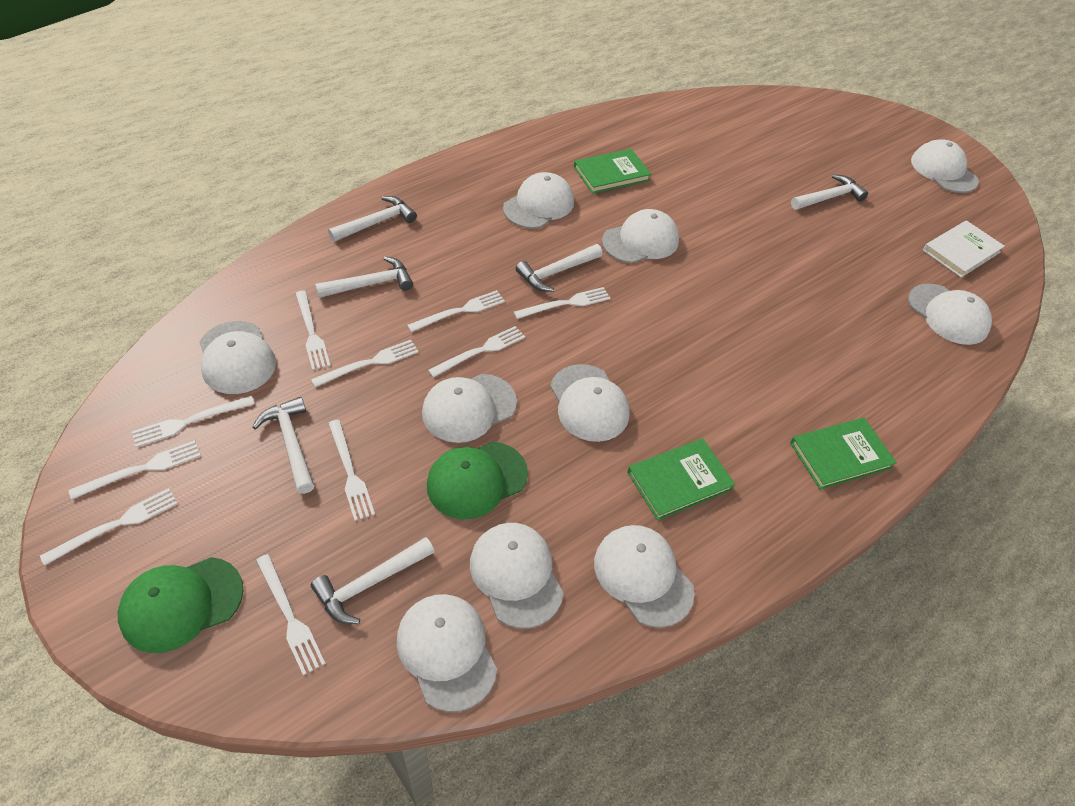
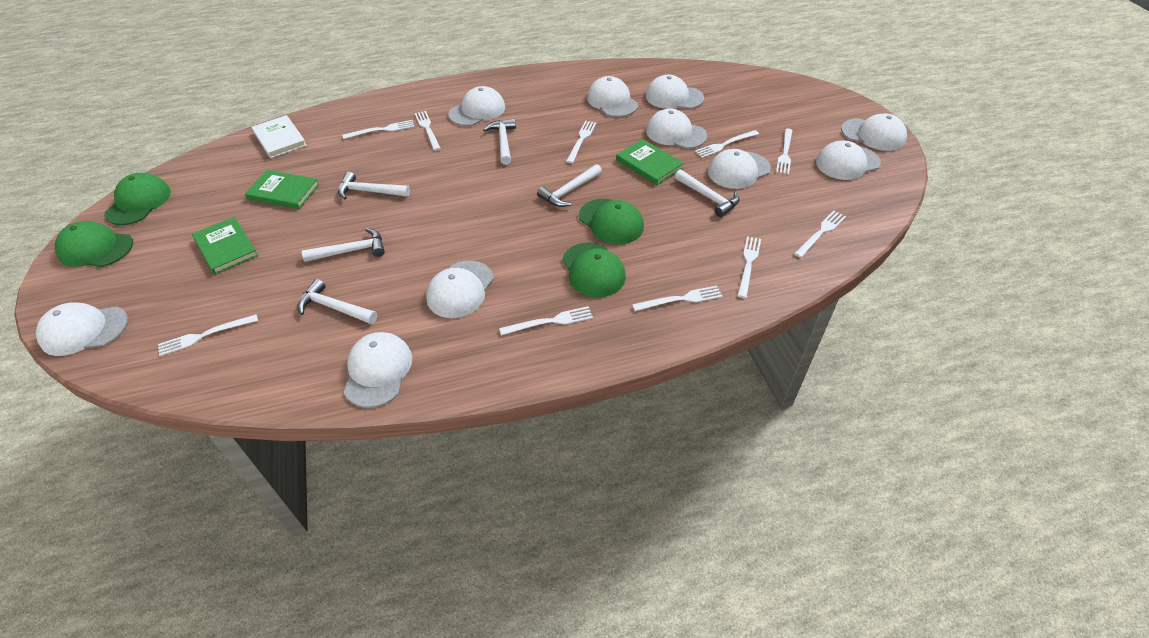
green cap: 2 -> 4

